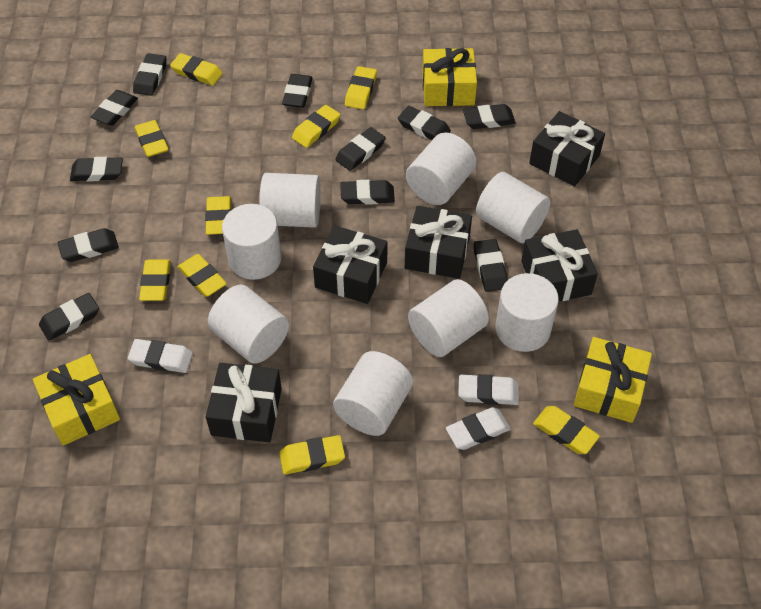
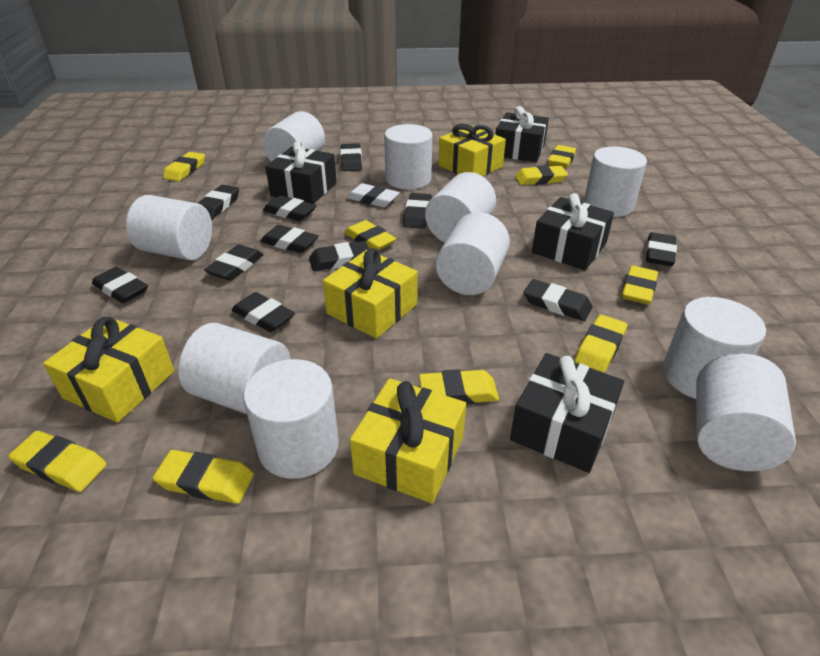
black gift: 5 -> 4
white cylinder: 8 -> 10
white eraser: 3 -> 1
yellow gift: 3 -> 4

